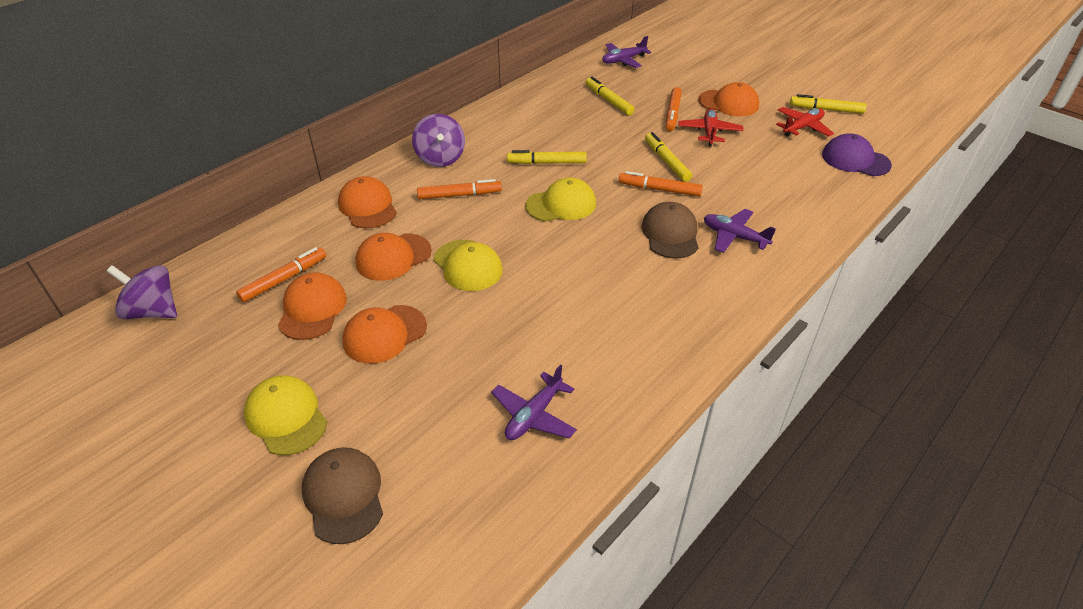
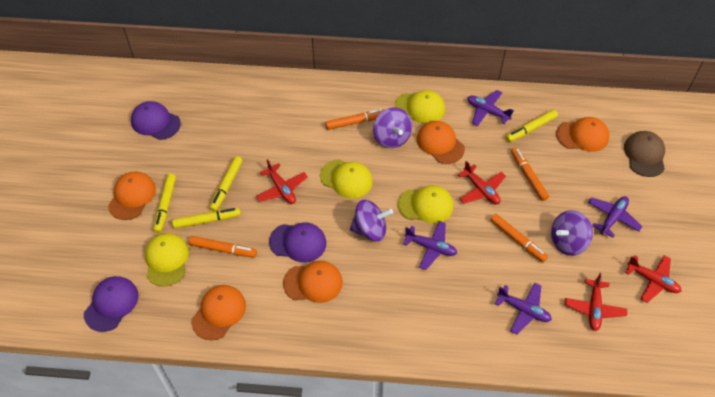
brown cap: 2 -> 1
purple cap: 1 -> 3
purple plane: 3 -> 4
purple spinning top: 2 -> 3
red plane: 2 -> 4
yellow cap: 3 -> 4

